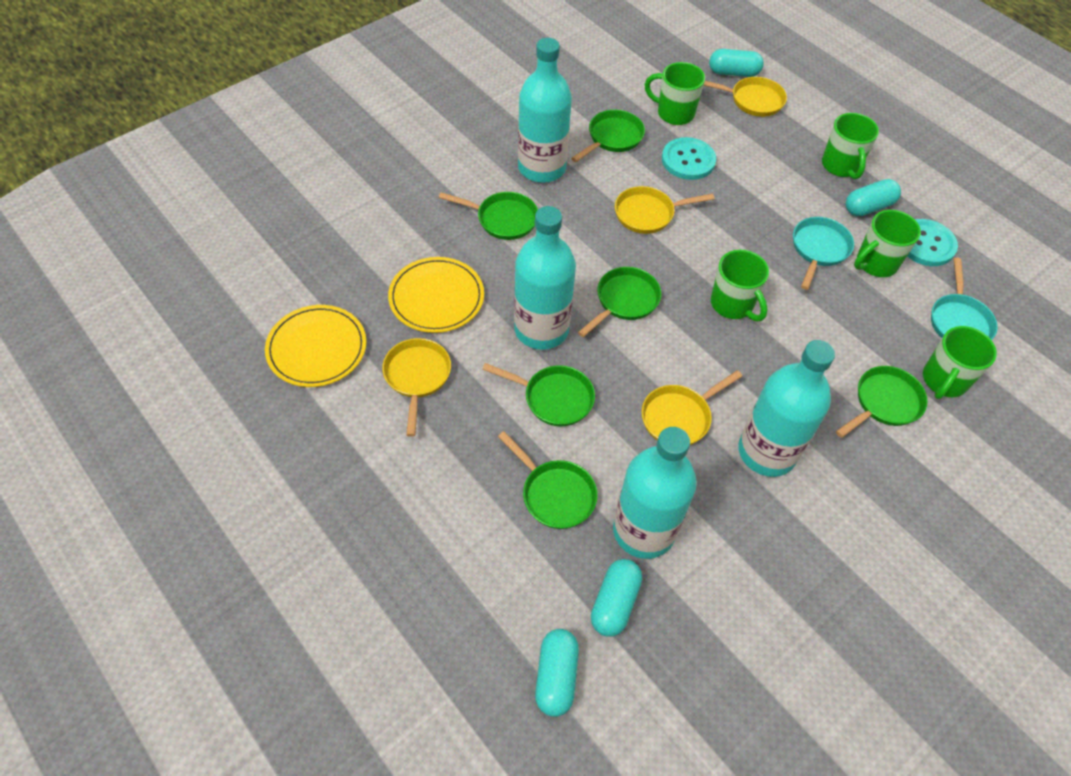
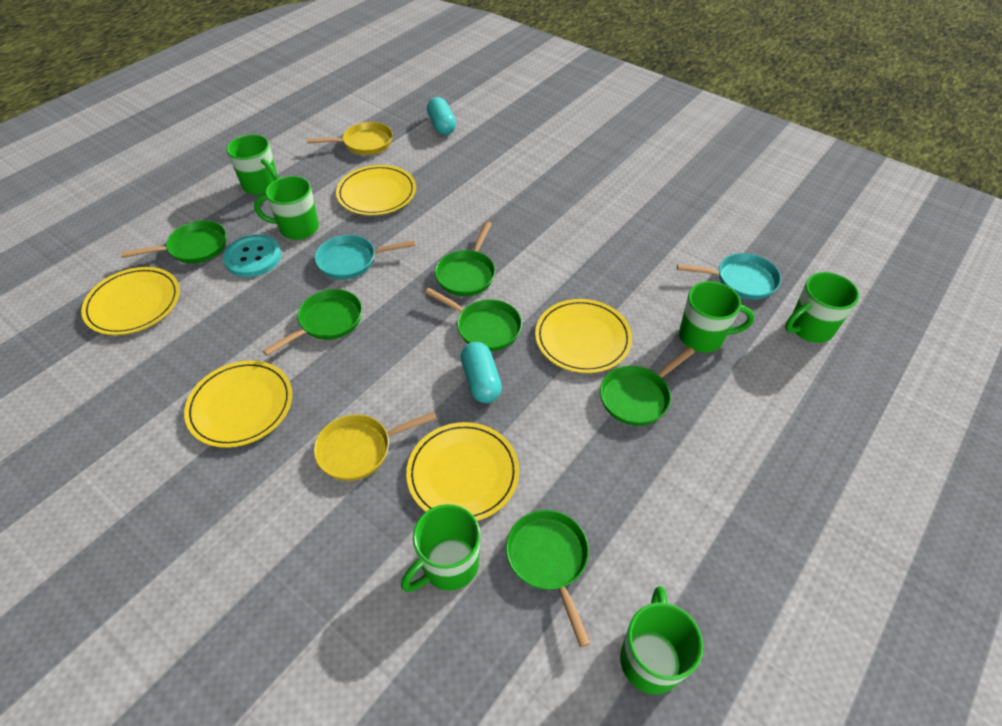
green mug: 5 -> 6
turquoise bottle: 4 -> 0
turquoise button: 2 -> 1
turquoise capsule: 4 -> 2
yellow pan: 4 -> 2
yellow plate: 2 -> 5

